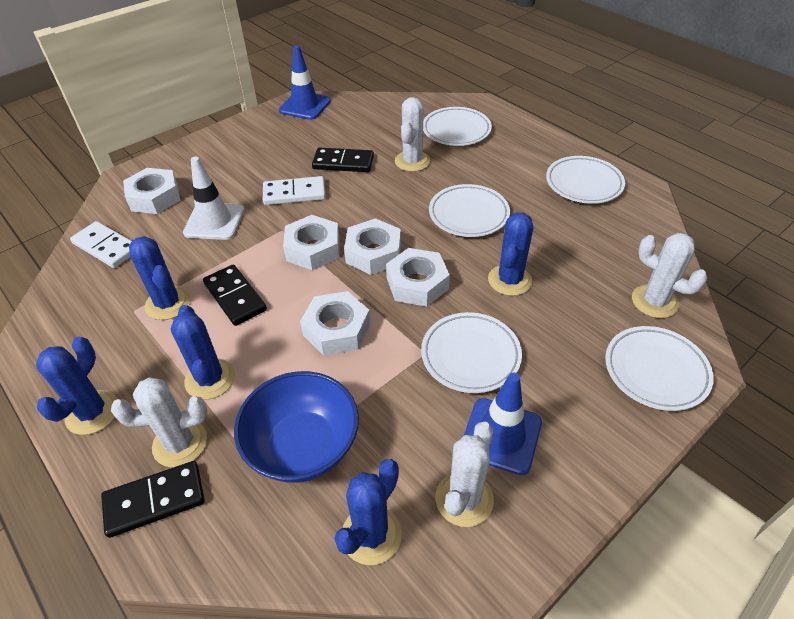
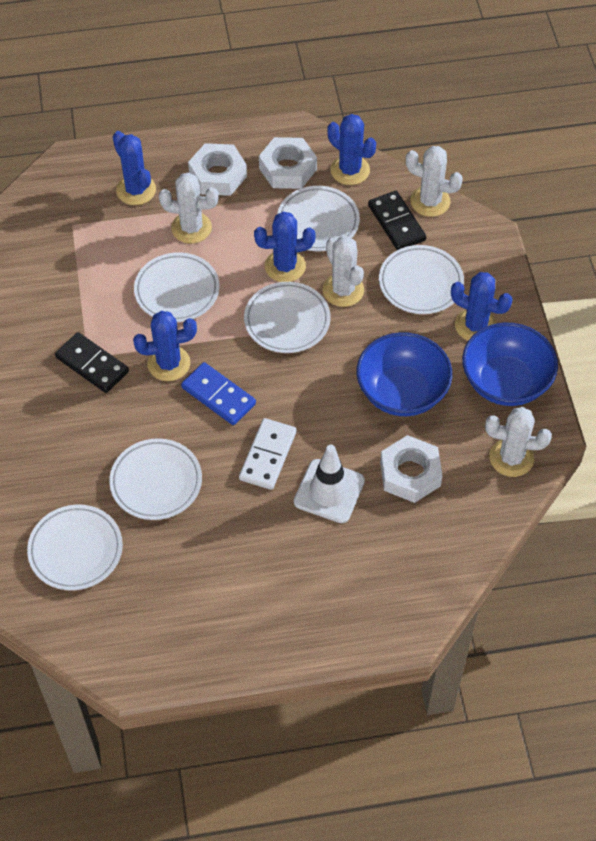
black domino: 3 -> 2
blue bowl: 1 -> 2
blue domino: 0 -> 1
blue traffic cone: 2 -> 0
white domino: 2 -> 1
white nut: 5 -> 3
white plate: 5 -> 6

